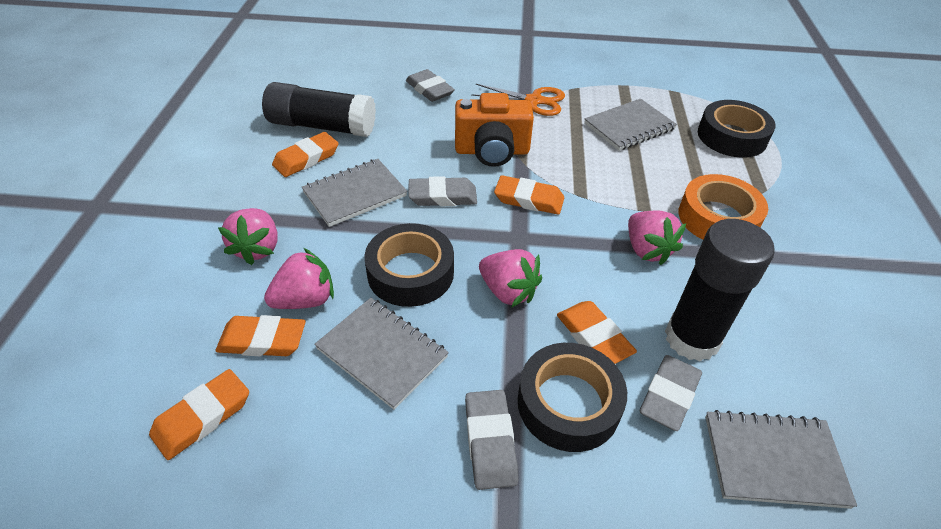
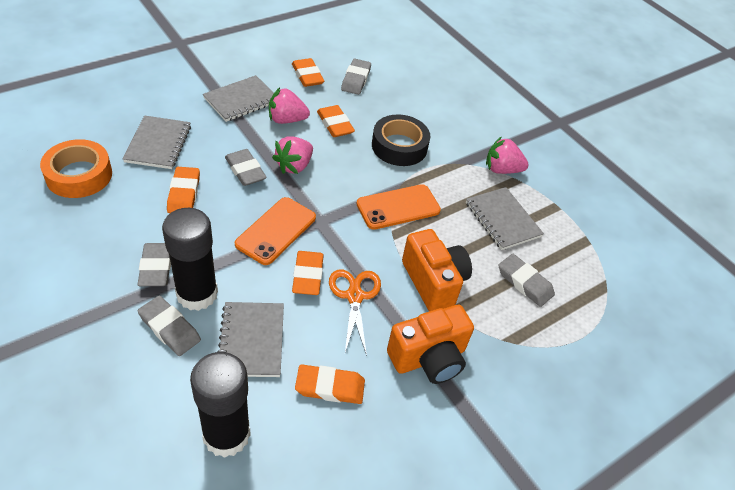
black tape: 3 -> 1
grey eraser: 4 -> 5
orange camera: 1 -> 2
orange phone: 0 -> 2
pink strawberry: 4 -> 3

